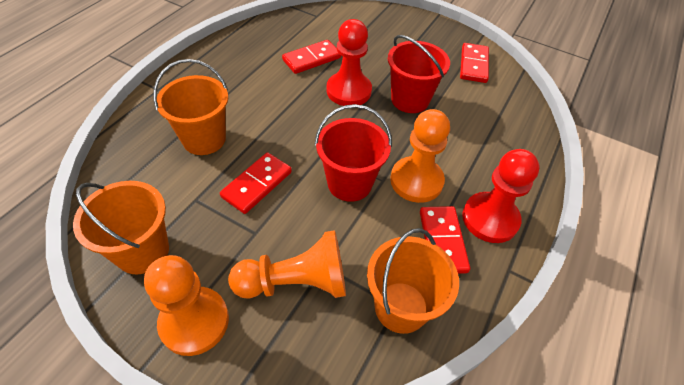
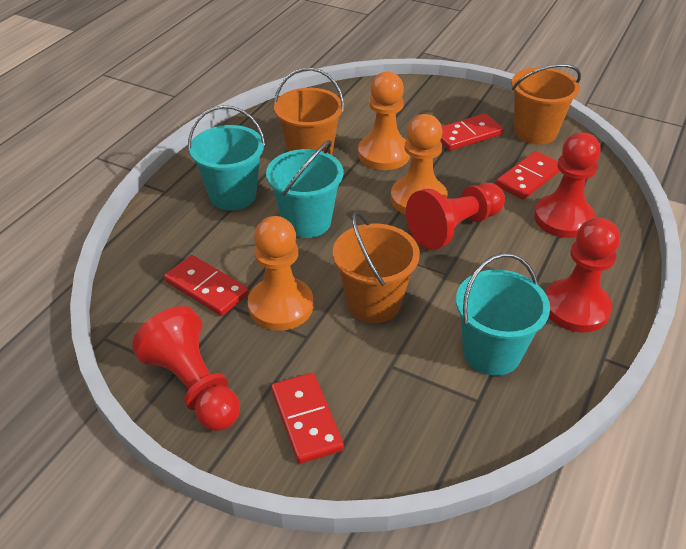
red bucket: 2 -> 0
red pawn: 2 -> 4
turquoise bucket: 0 -> 3

